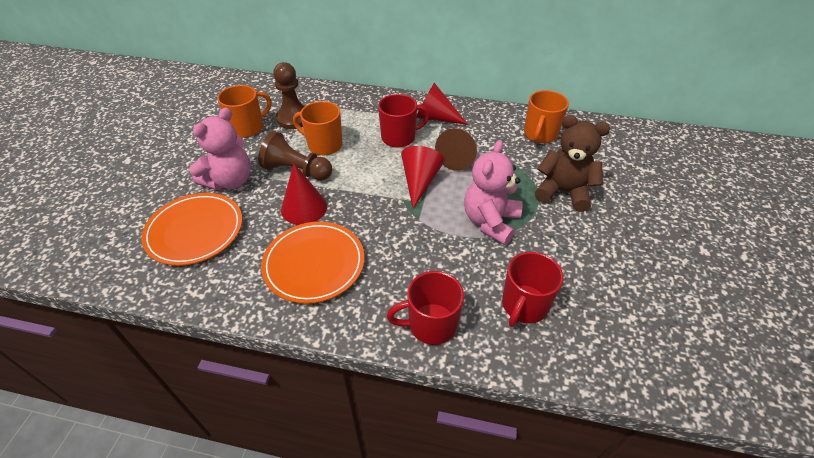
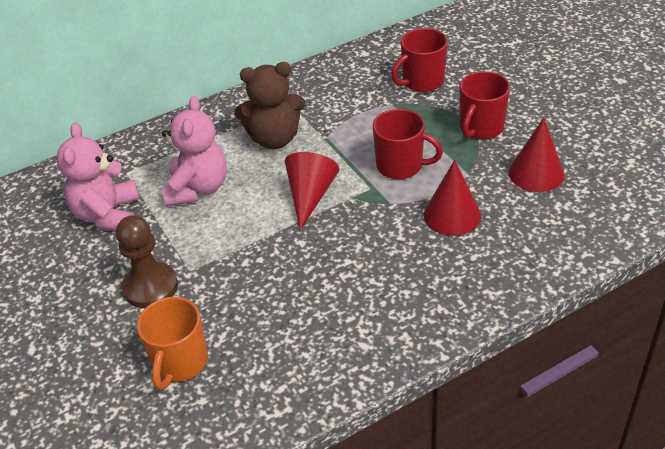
brown cone: 1 -> 0
brown pawn: 2 -> 1
orange mug: 3 -> 1
orange plate: 2 -> 0

